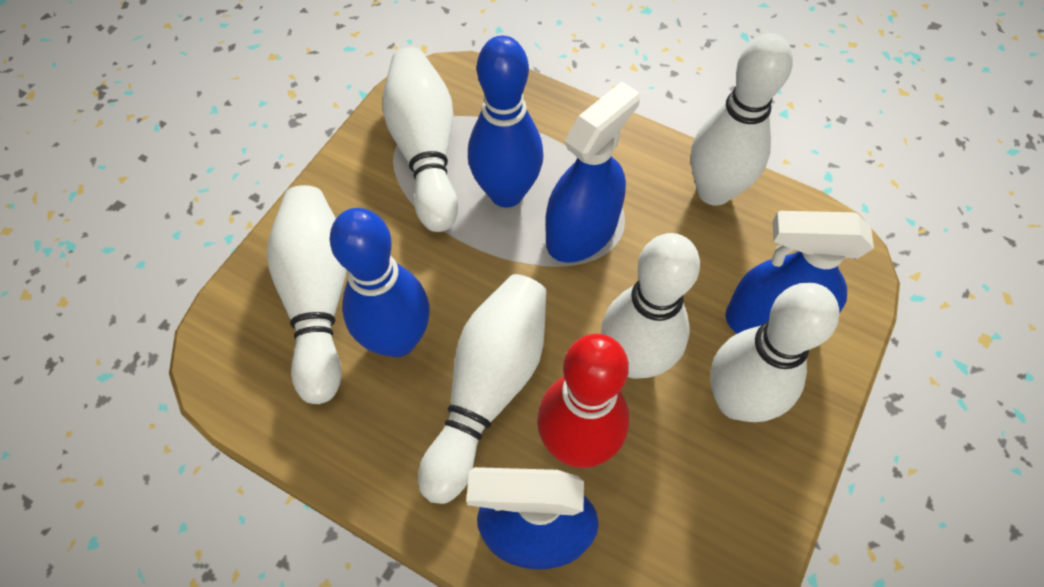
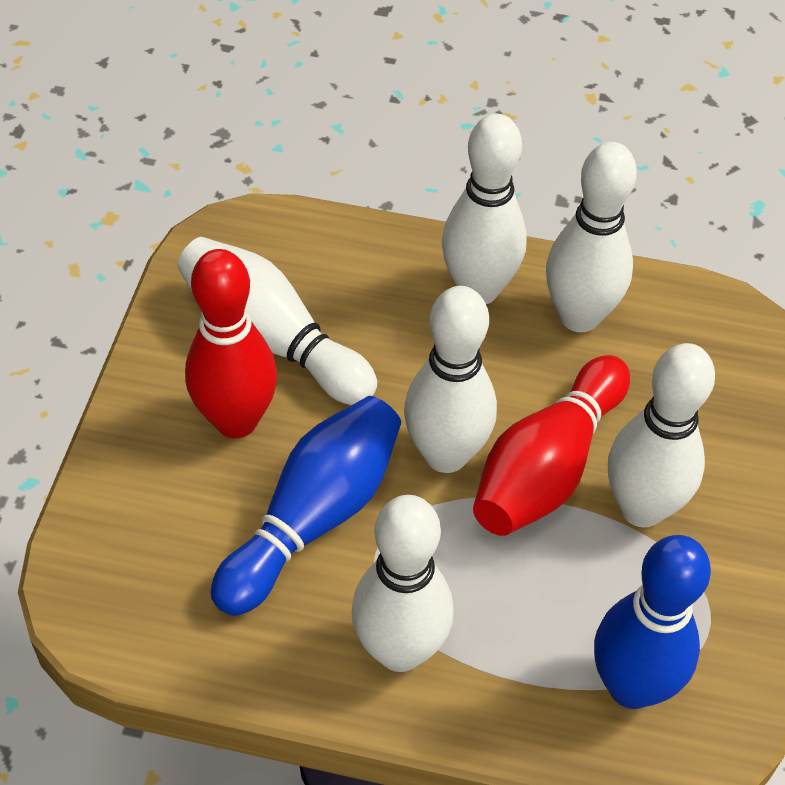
blue spray bottle: 3 -> 0
red bowling pin: 1 -> 2

